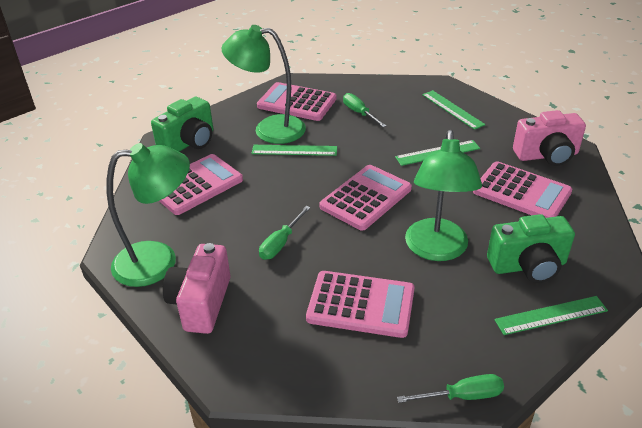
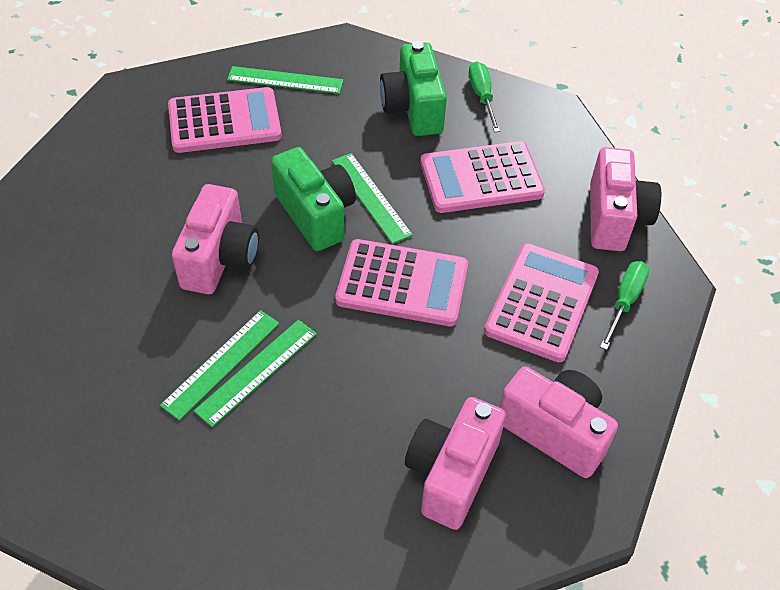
green lamp: 3 -> 0
green screwdriver: 3 -> 2
pink calculator: 5 -> 4
pink camera: 2 -> 4

